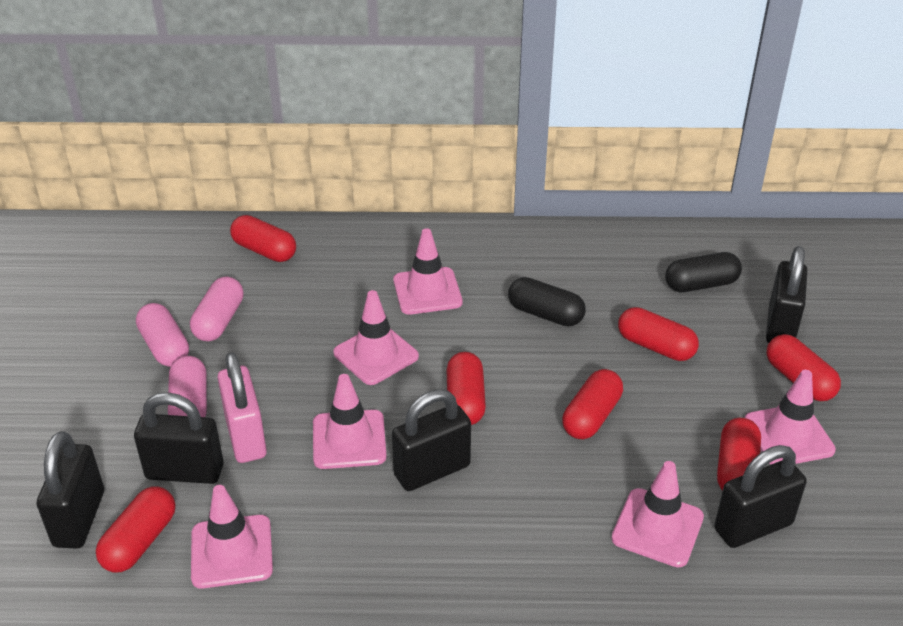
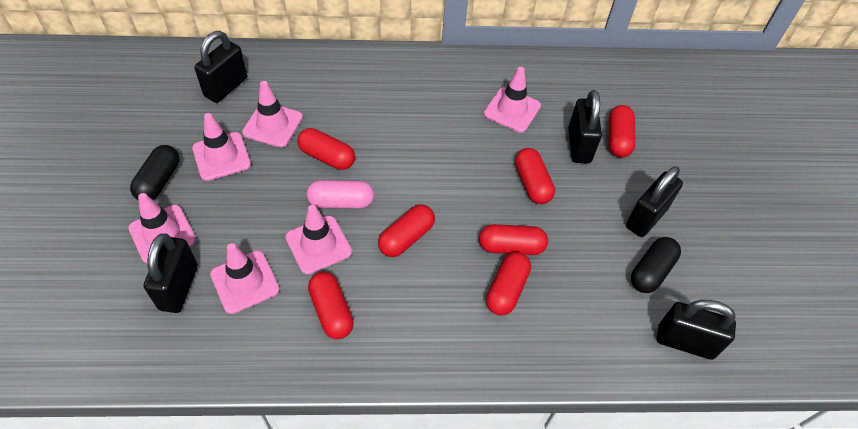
pink capsule: 3 -> 1
pink padlock: 1 -> 0

